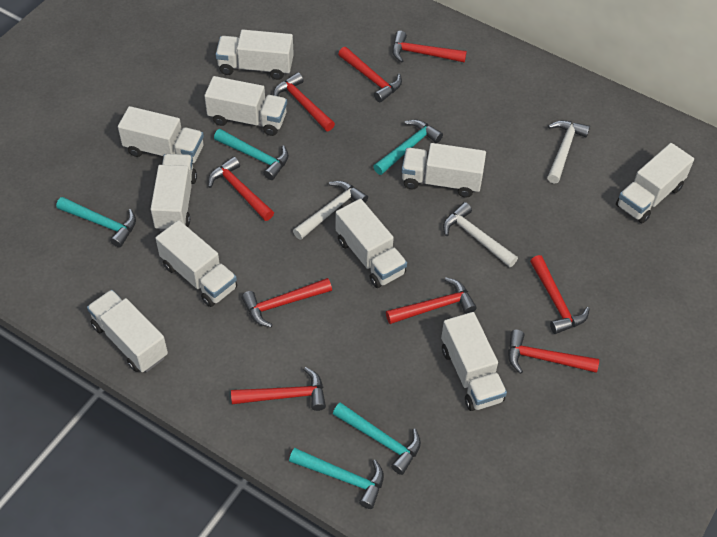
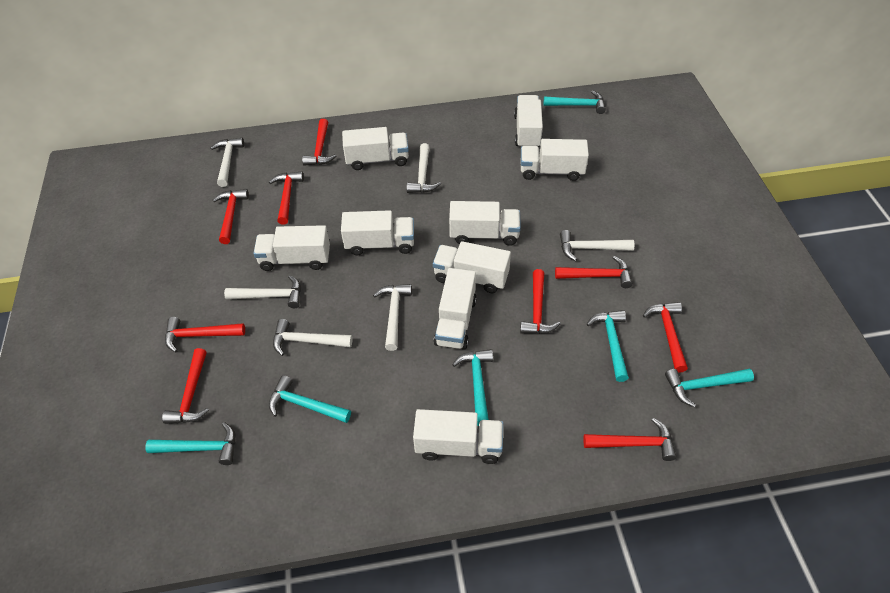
turquoise hammer: 5 -> 6
white hammer: 3 -> 6
white truck: 10 -> 9

